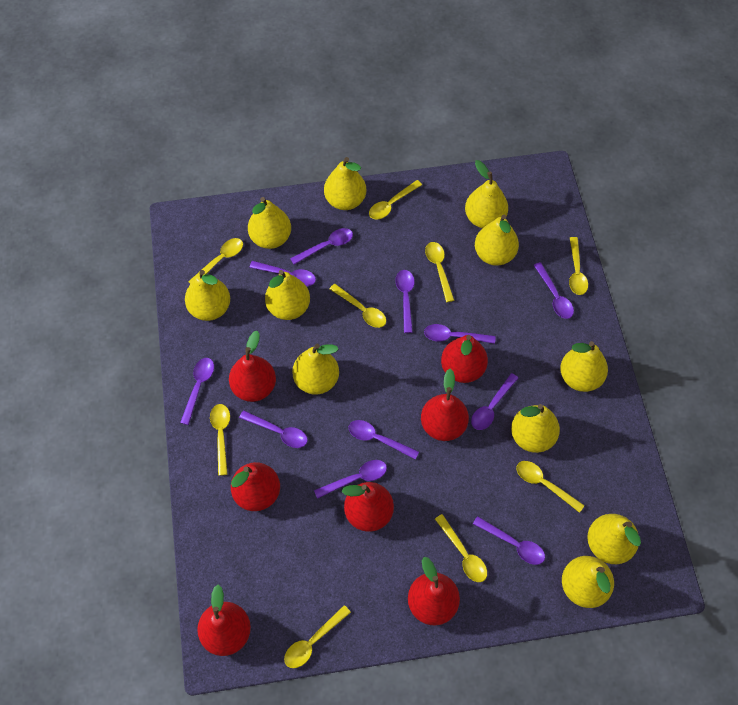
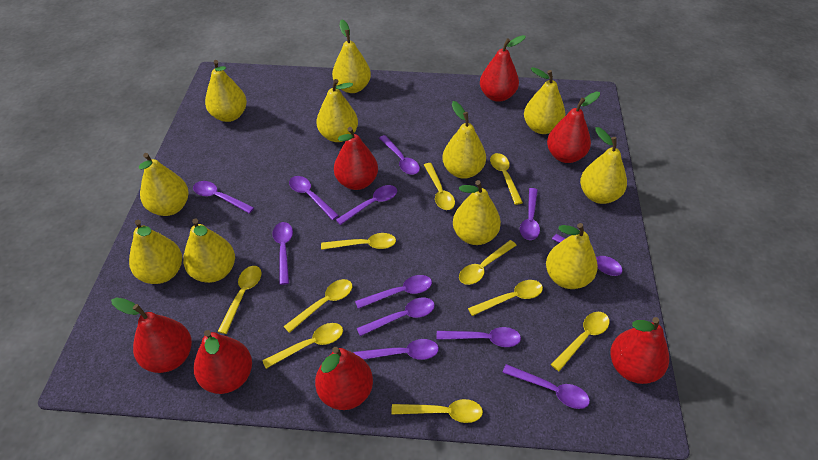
purple spoon: 11 -> 12
yellow spoon: 9 -> 10

